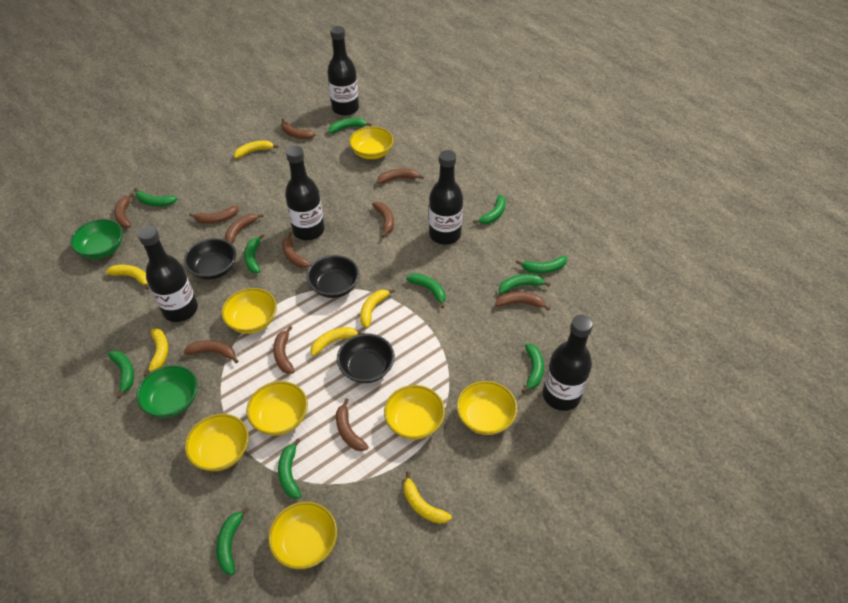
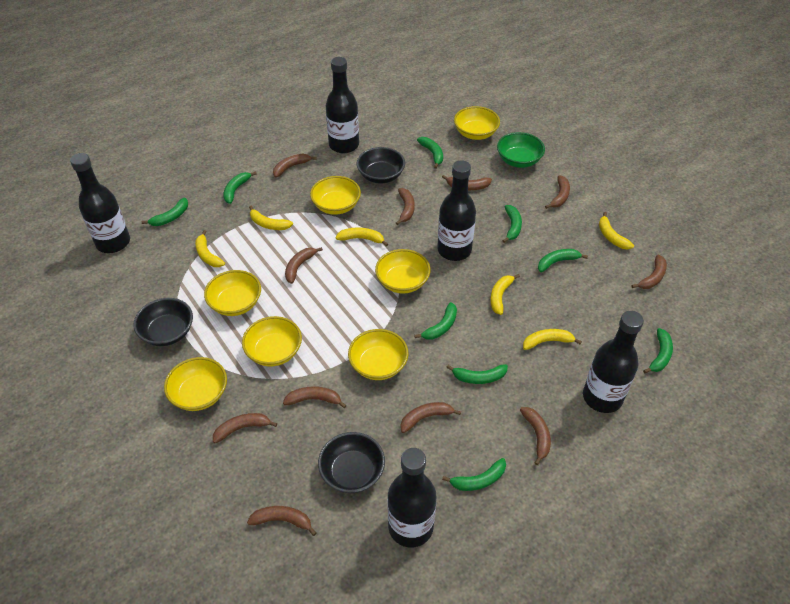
green banana: 11 -> 9
green bowl: 2 -> 1

